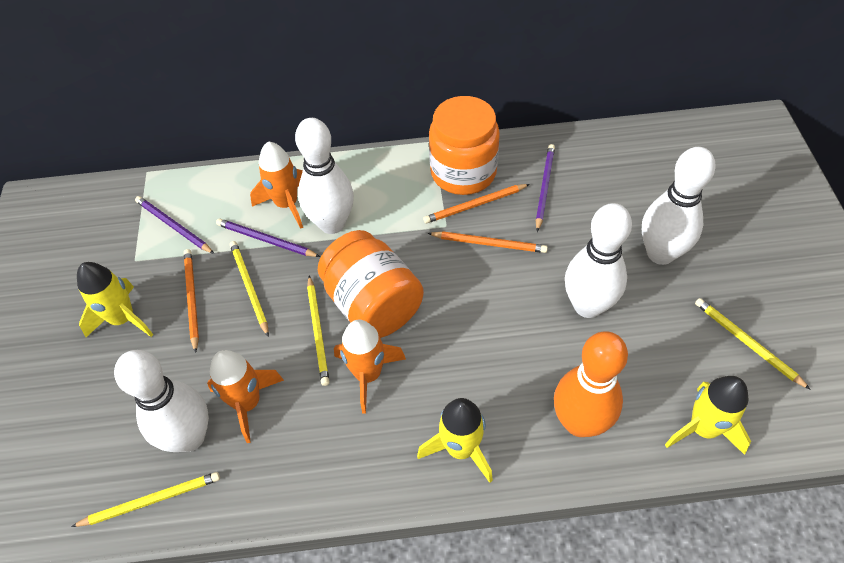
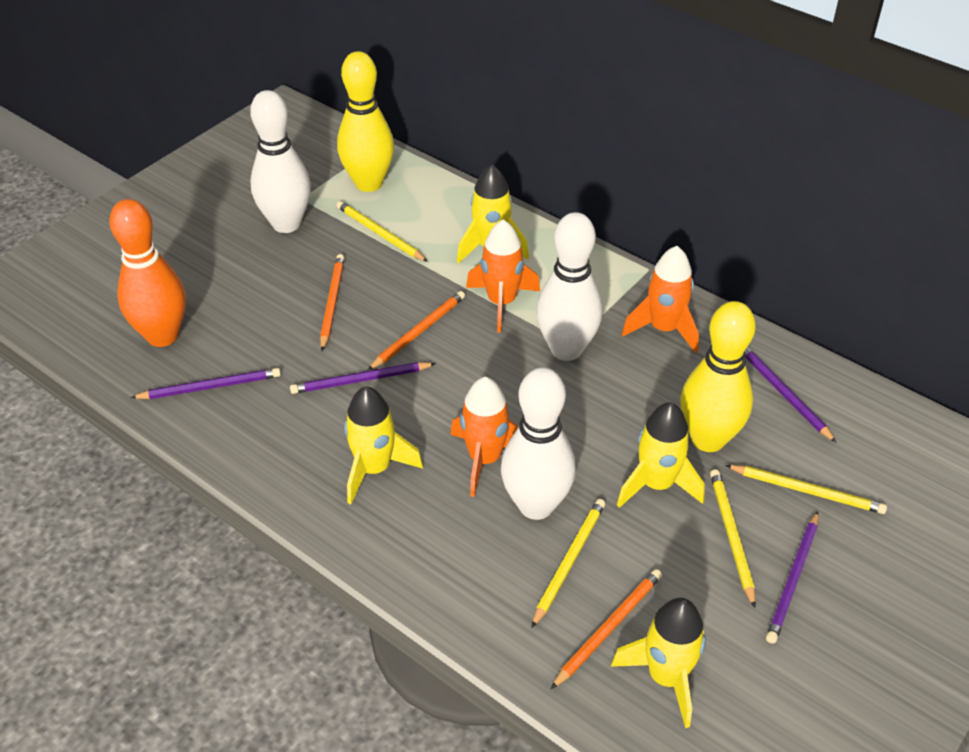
orange jar: 2 -> 0
purple pencil: 3 -> 4
white bowling pin: 4 -> 3
yellow bowling pin: 0 -> 2
yellow rocket: 3 -> 4

